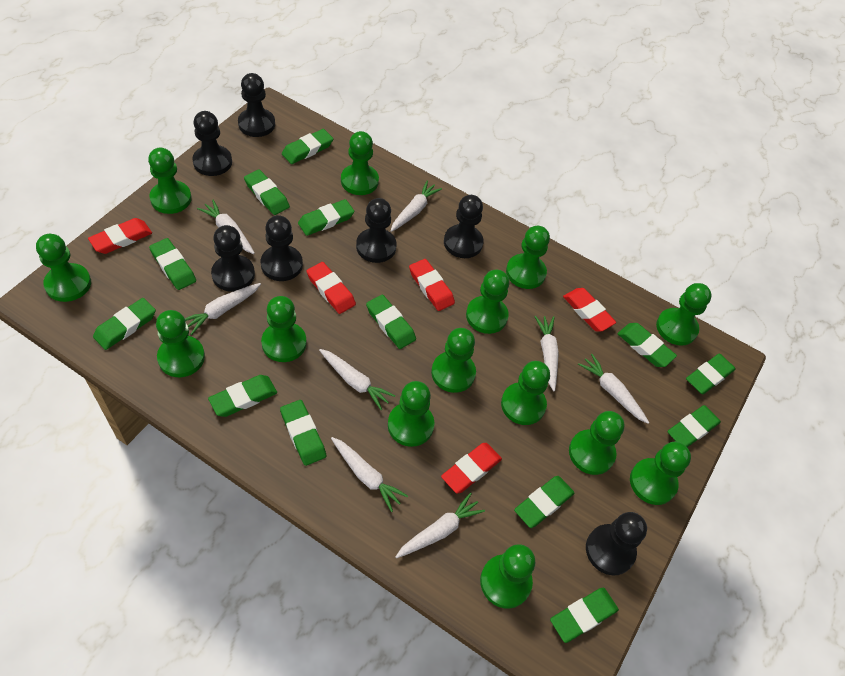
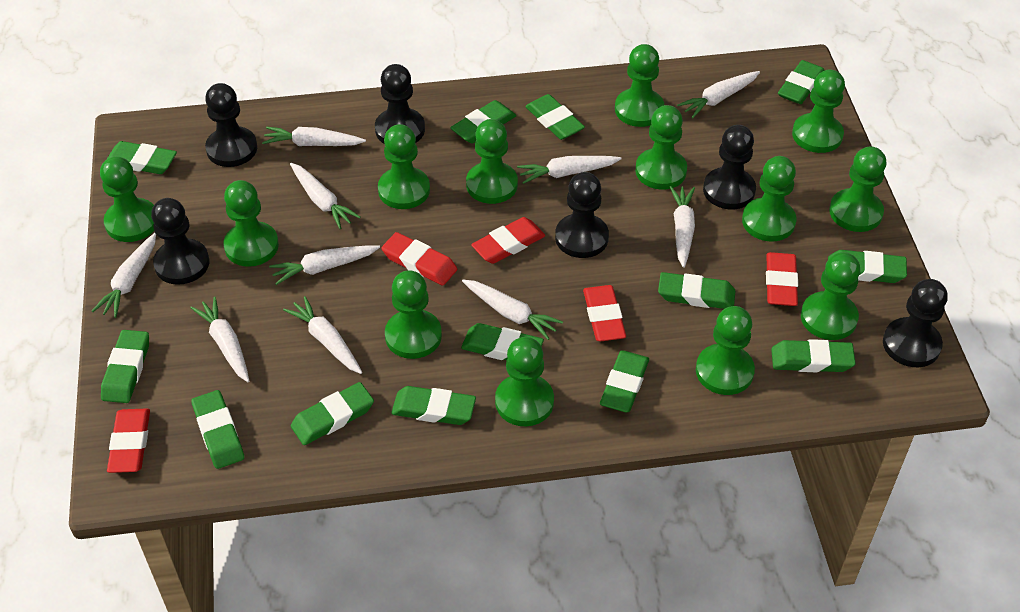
black pawn: 7 -> 6
green pawn: 14 -> 13
white carrot: 8 -> 10

